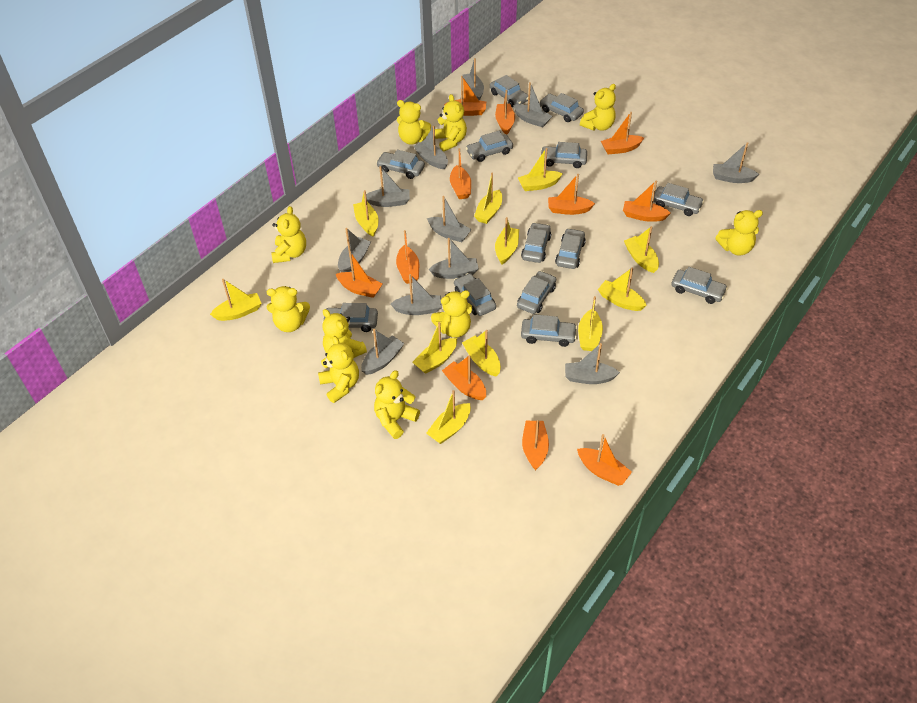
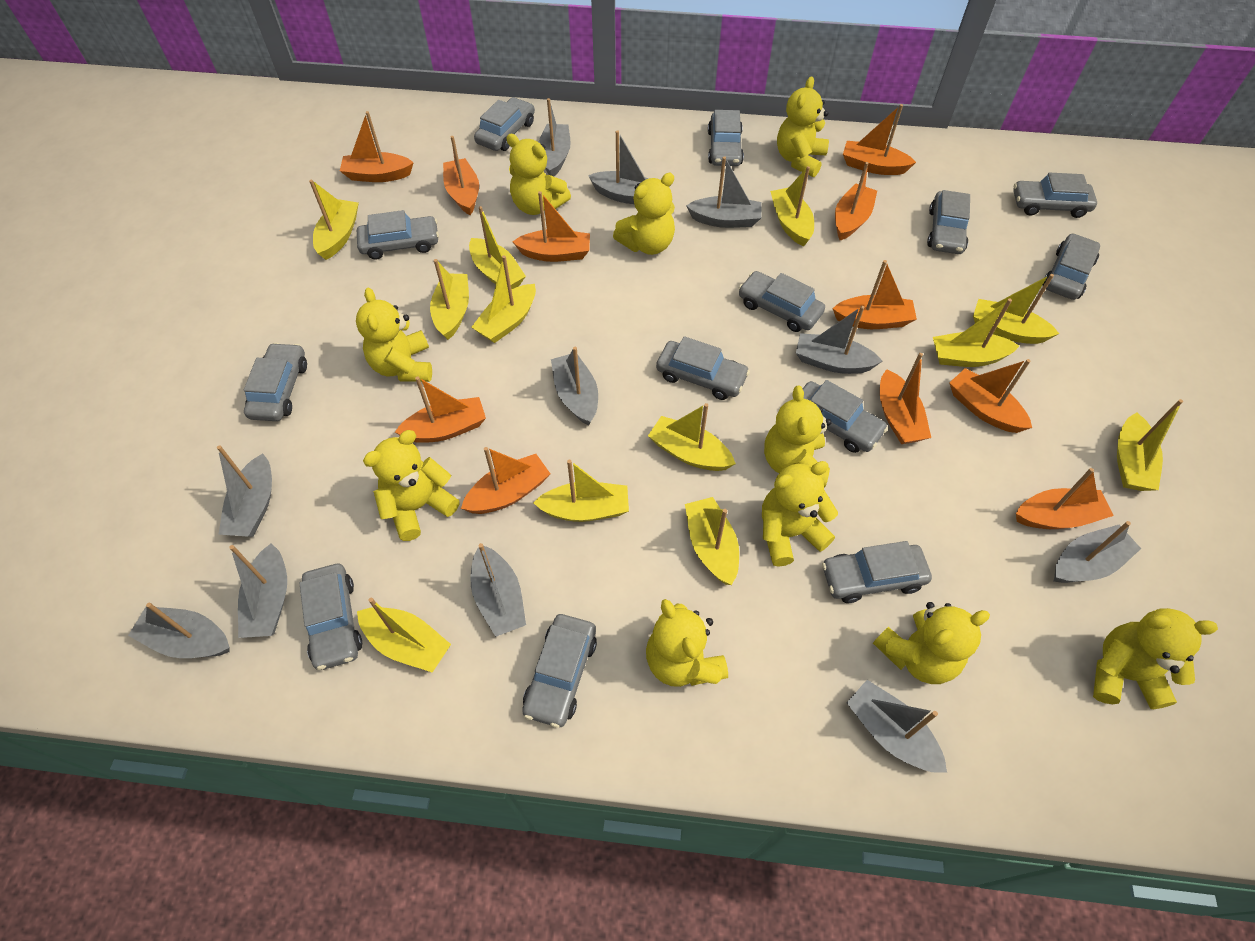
yellow boat: 11 -> 12

